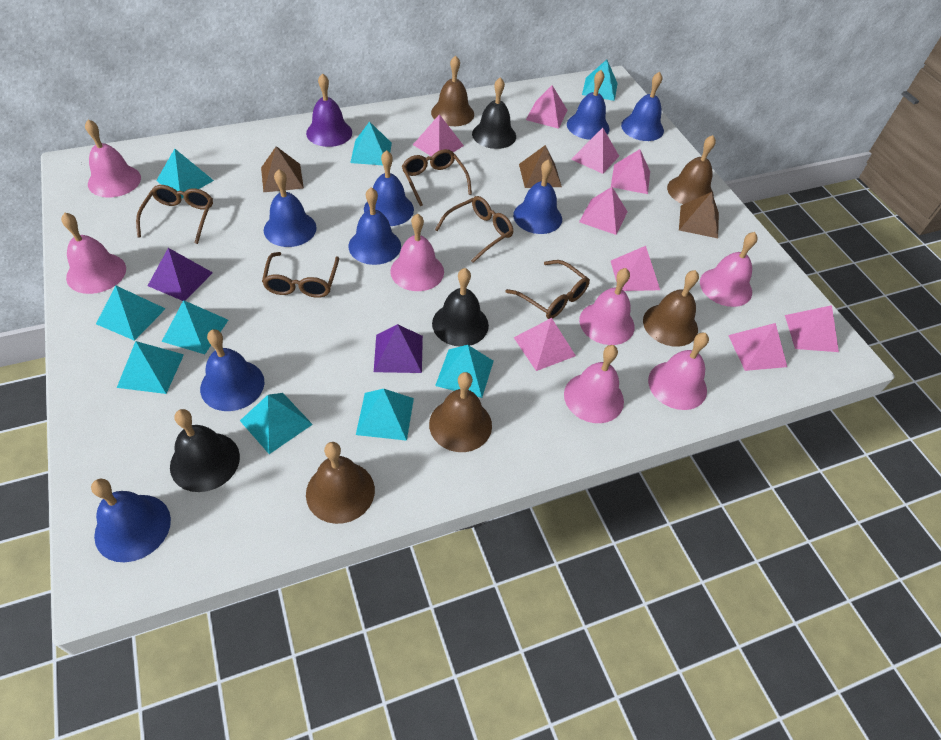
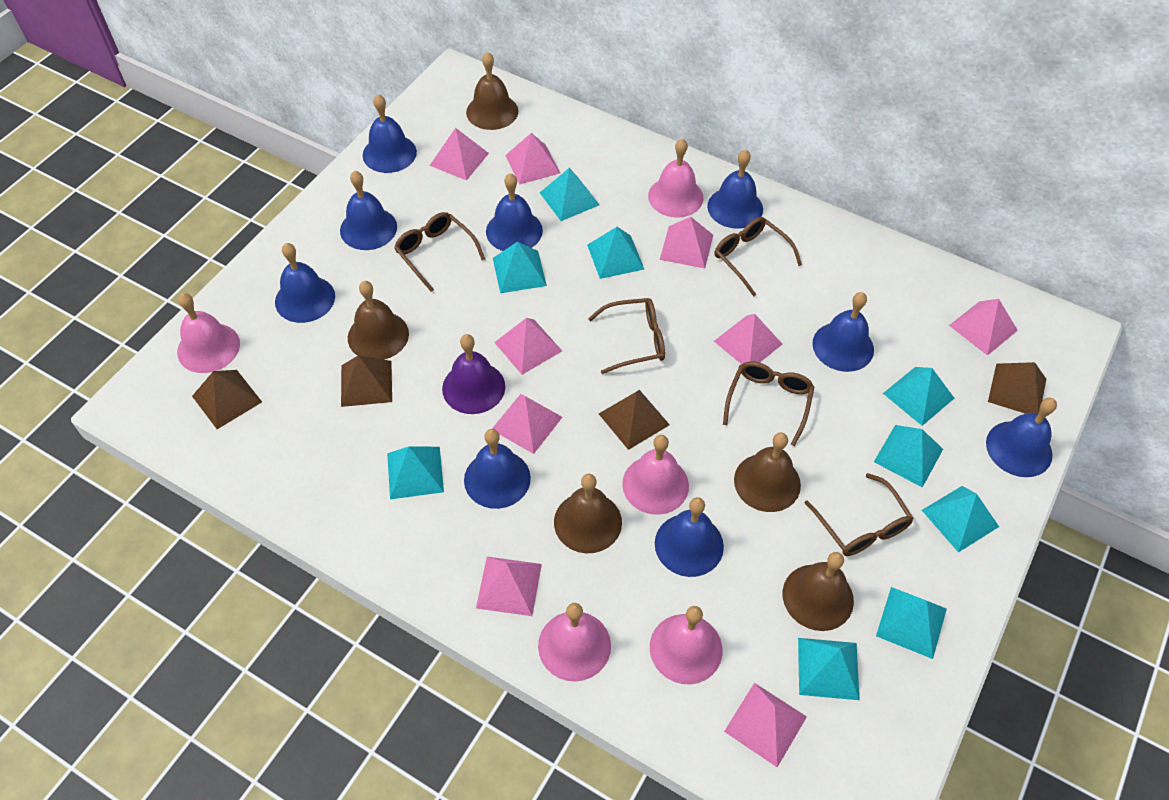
black bell: 3 -> 0
blue bell: 8 -> 9
brown pyramid: 3 -> 4
pink bell: 7 -> 5
purple pyramid: 2 -> 0

